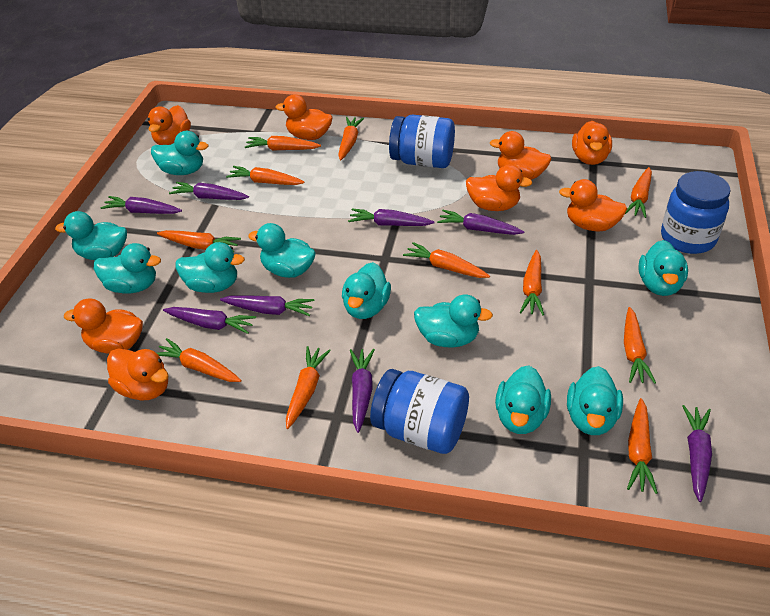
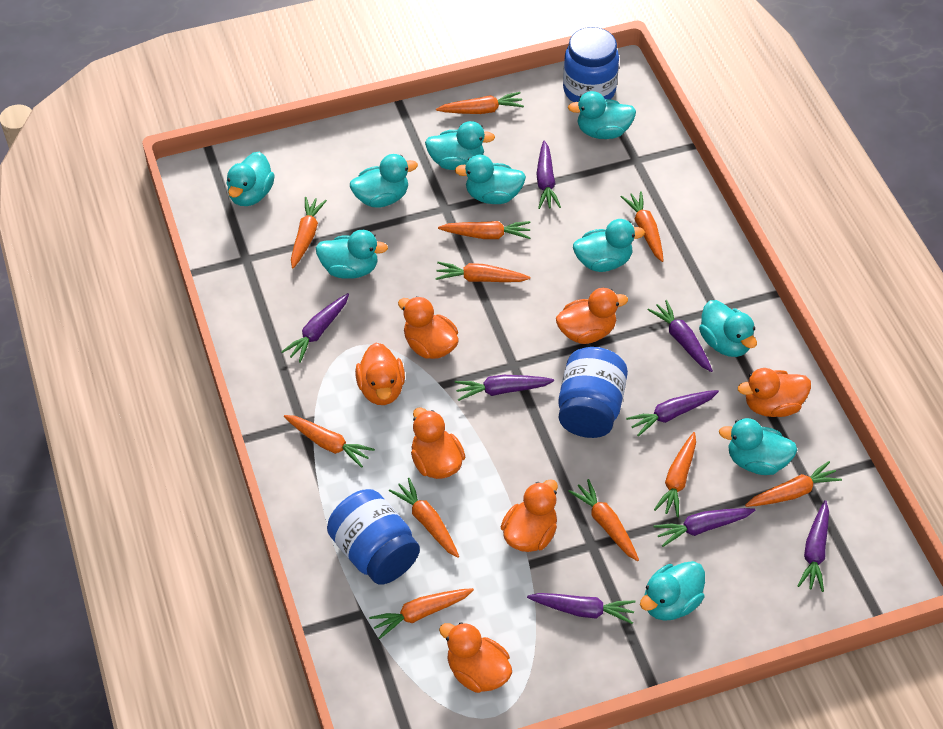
orange duck: 8 -> 7

